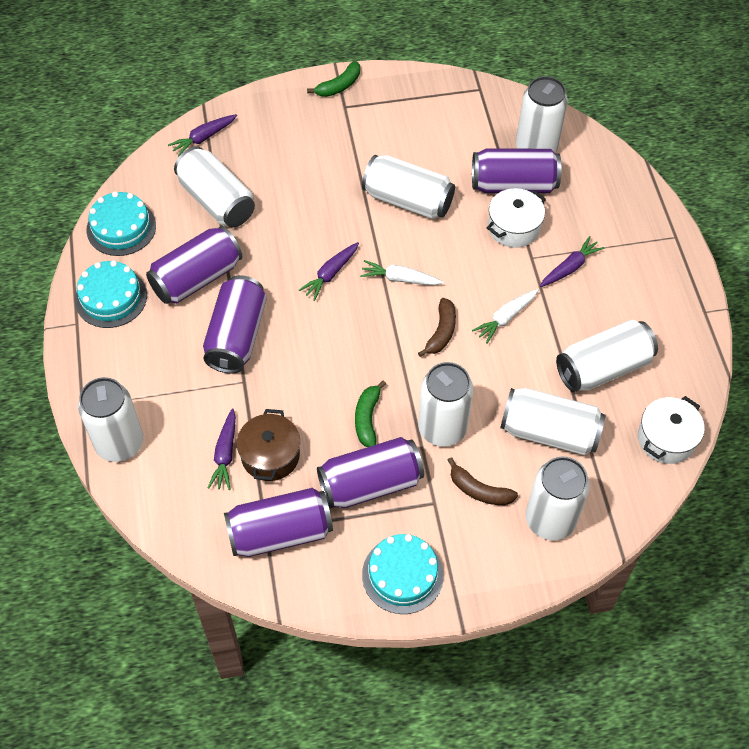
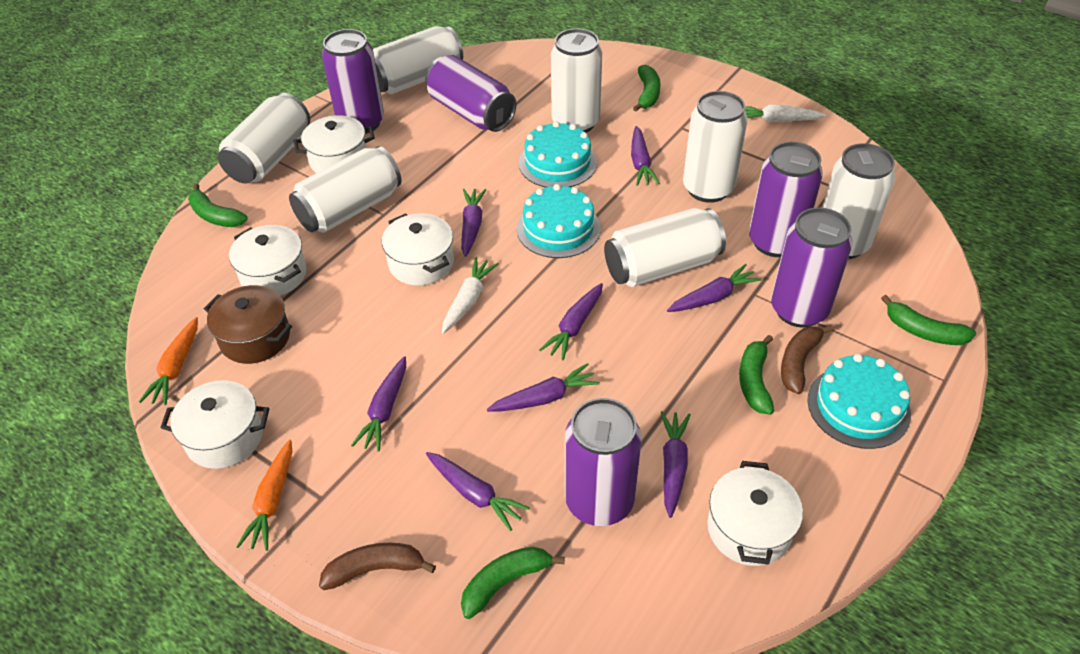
green banana: 2 -> 5
orange carrot: 0 -> 2
purple carrot: 4 -> 8
white can: 8 -> 7
white pot: 2 -> 5

